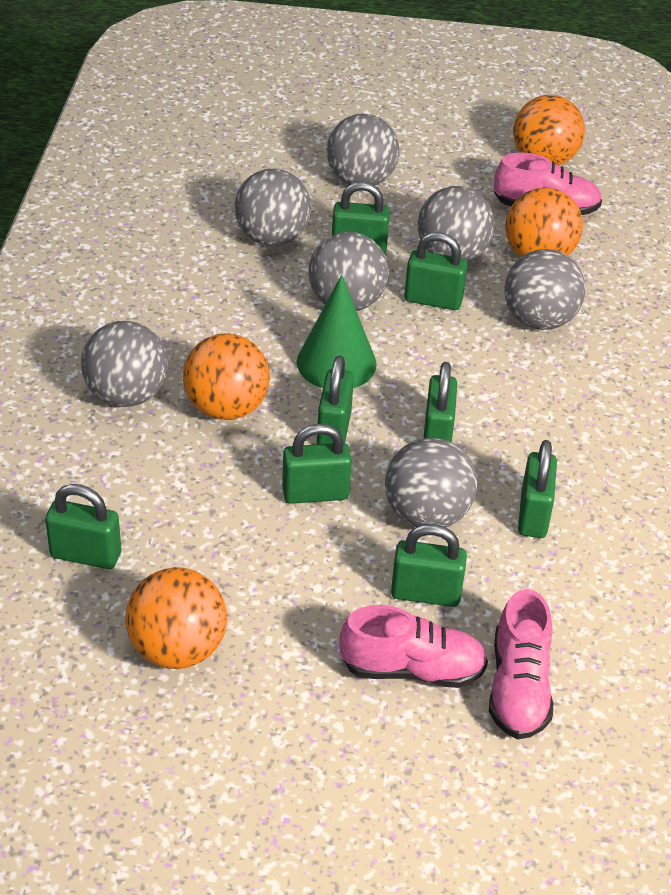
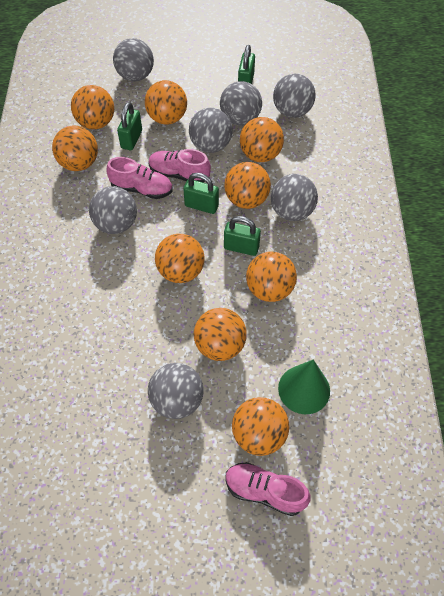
green padlock: 8 -> 4
orange ball: 4 -> 9

